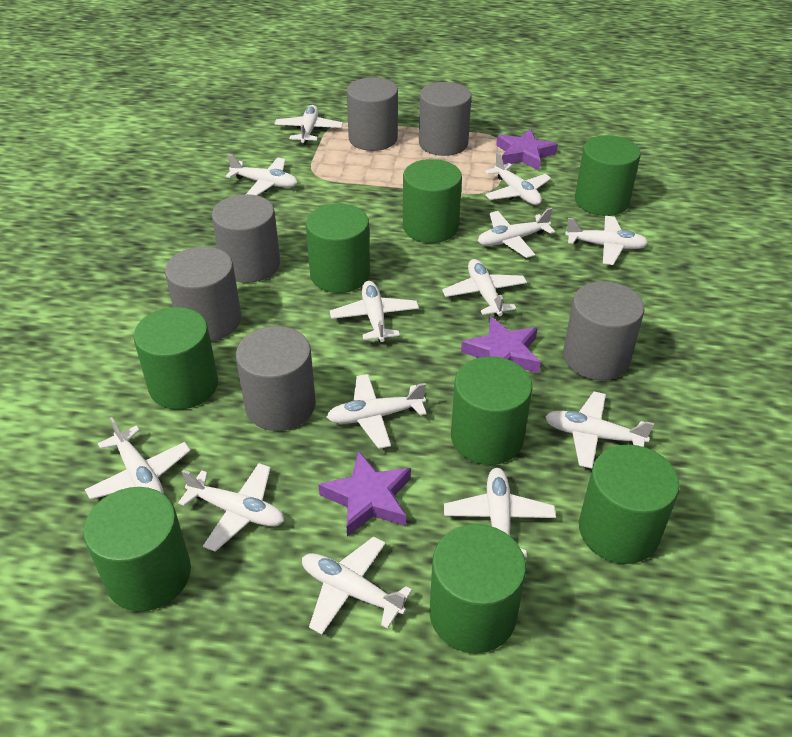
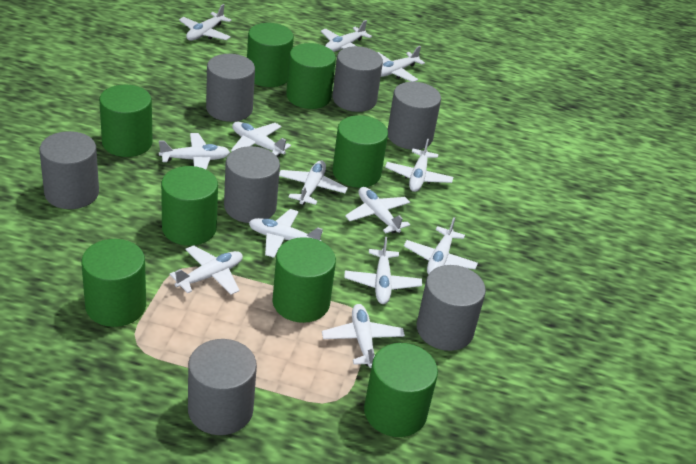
grey cylinder: 6 -> 7
purple star: 3 -> 0

